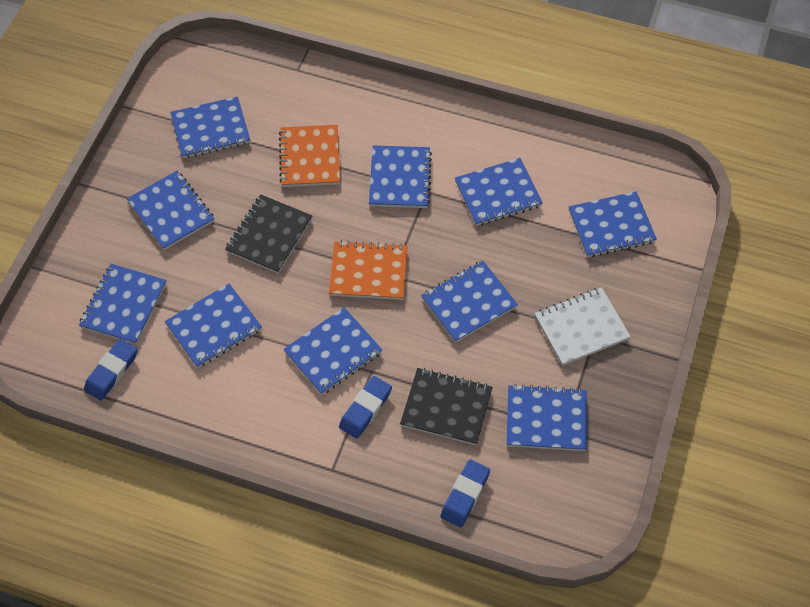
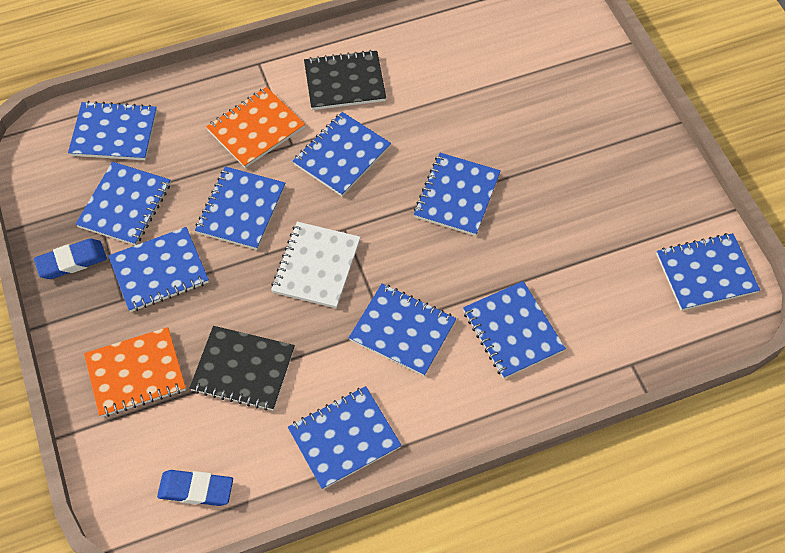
blue eraser: 3 -> 2

